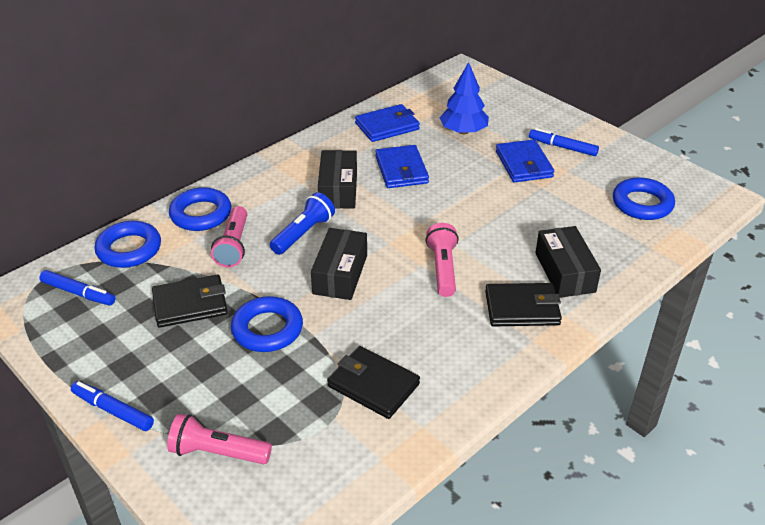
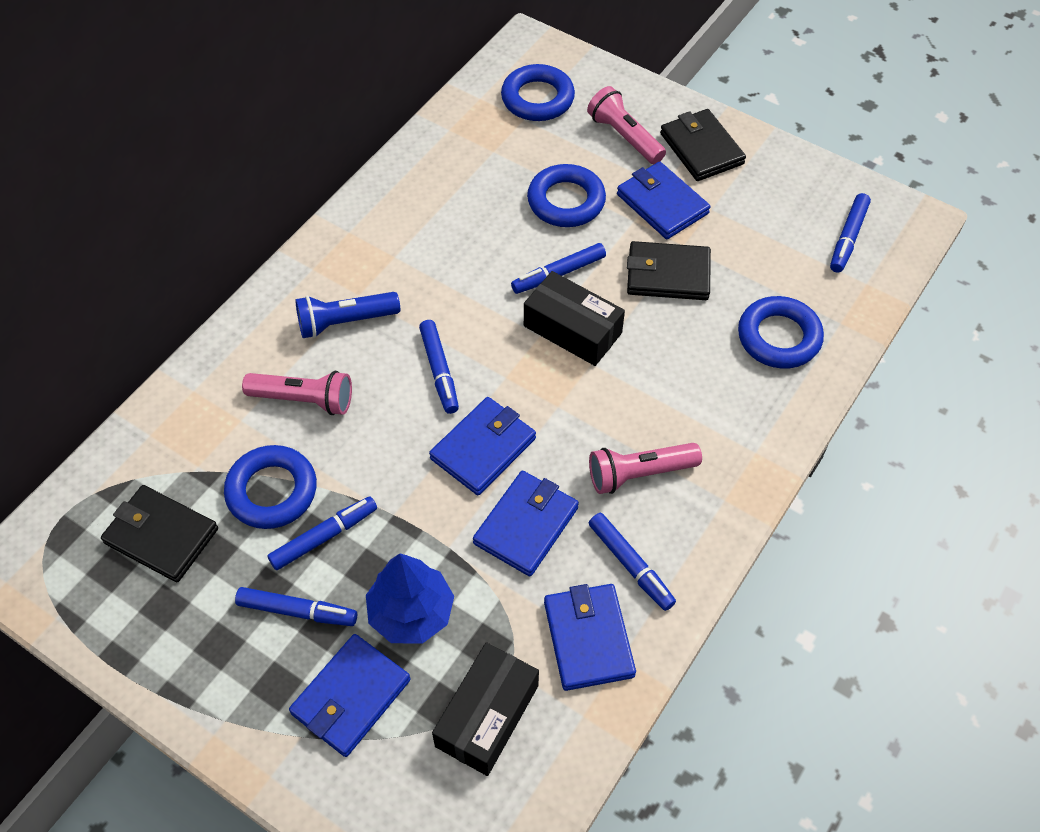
black box: 3 -> 2
blue marker: 3 -> 6
blue wallet: 3 -> 5

